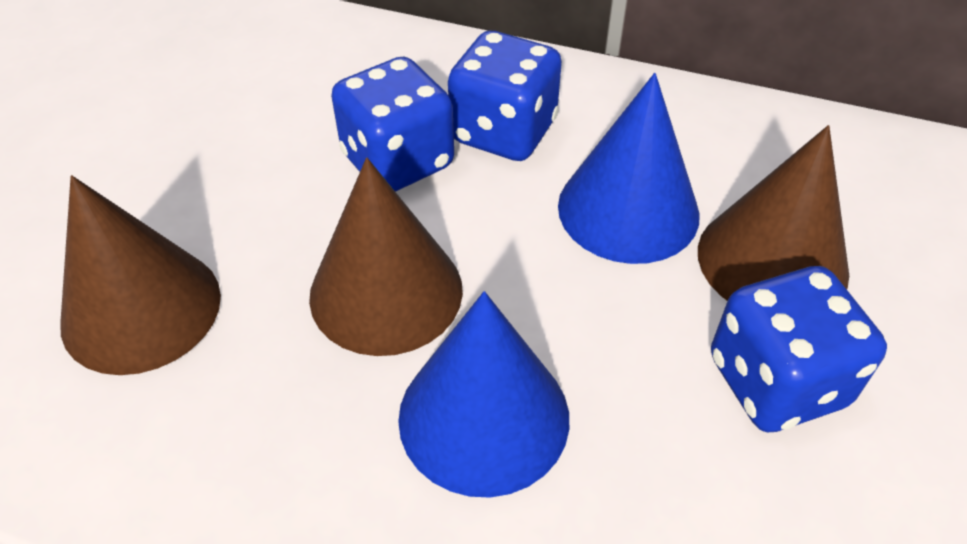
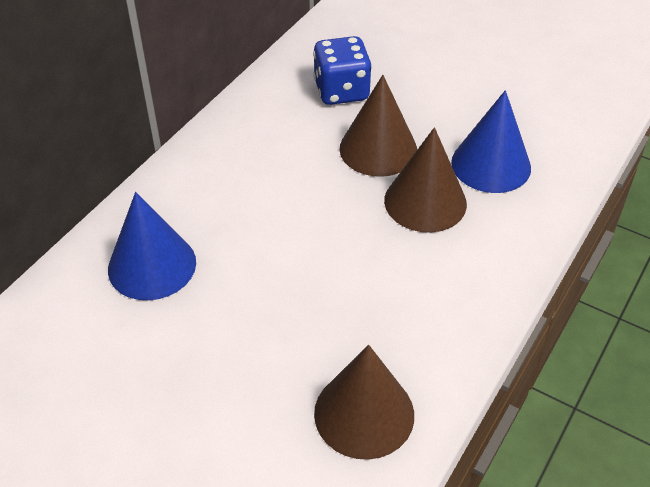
blue dice: 3 -> 1

